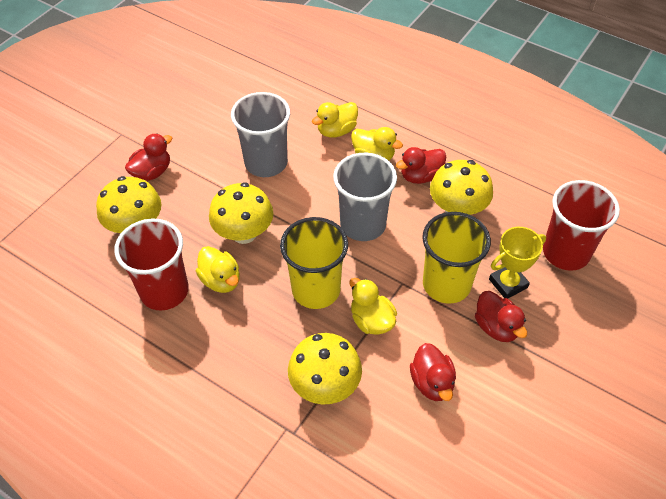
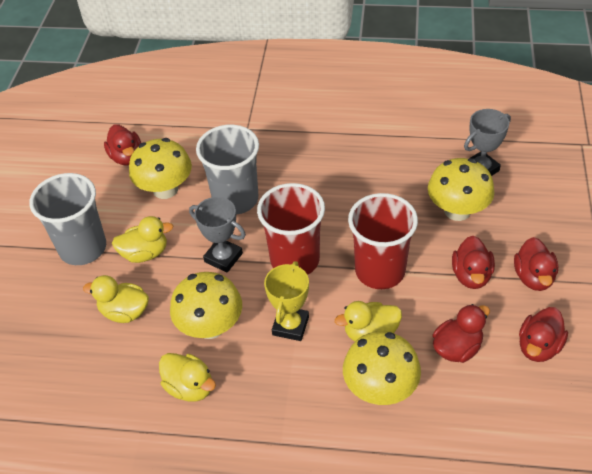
grey trophy: 0 -> 2
red duck: 4 -> 5
yellow cup: 2 -> 0

